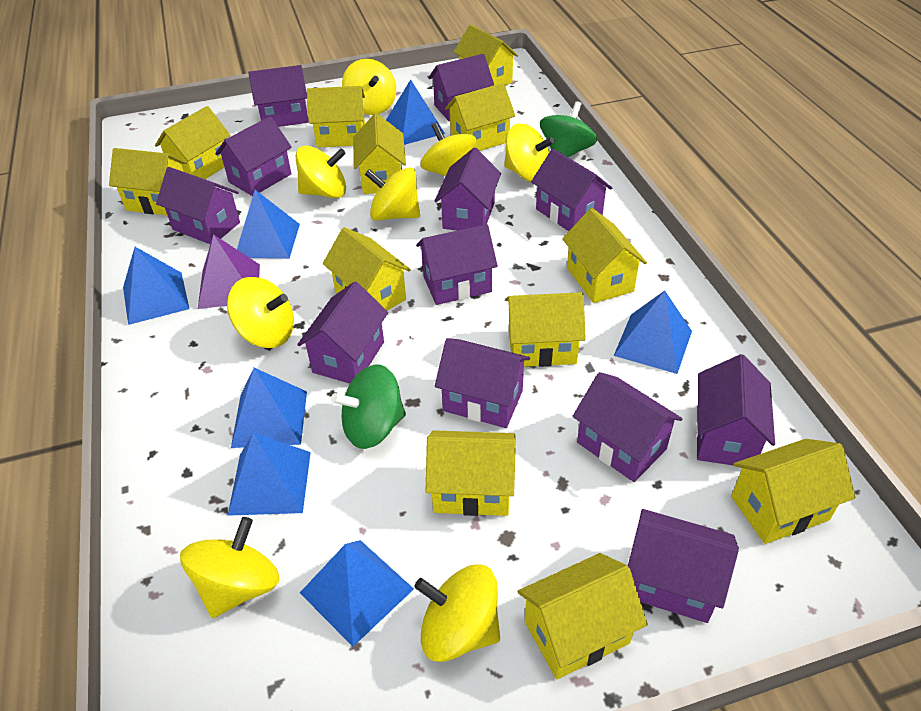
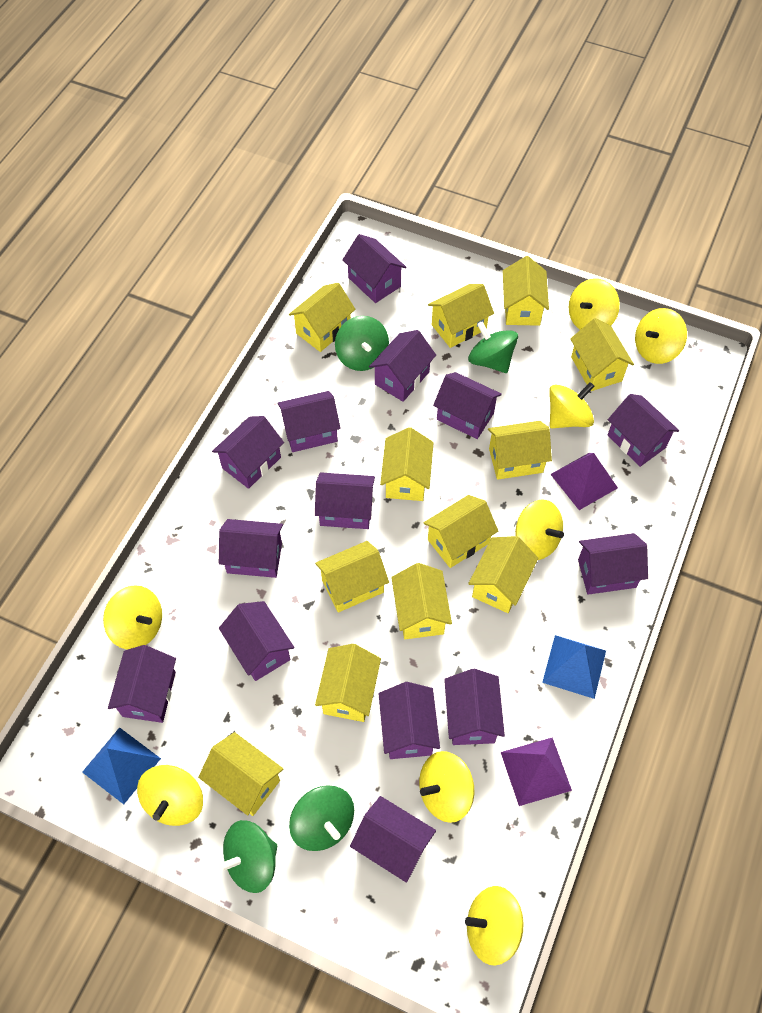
blue pyramid: 7 -> 2
green spinning top: 2 -> 4
purple house: 12 -> 14
purple pyramid: 1 -> 2

